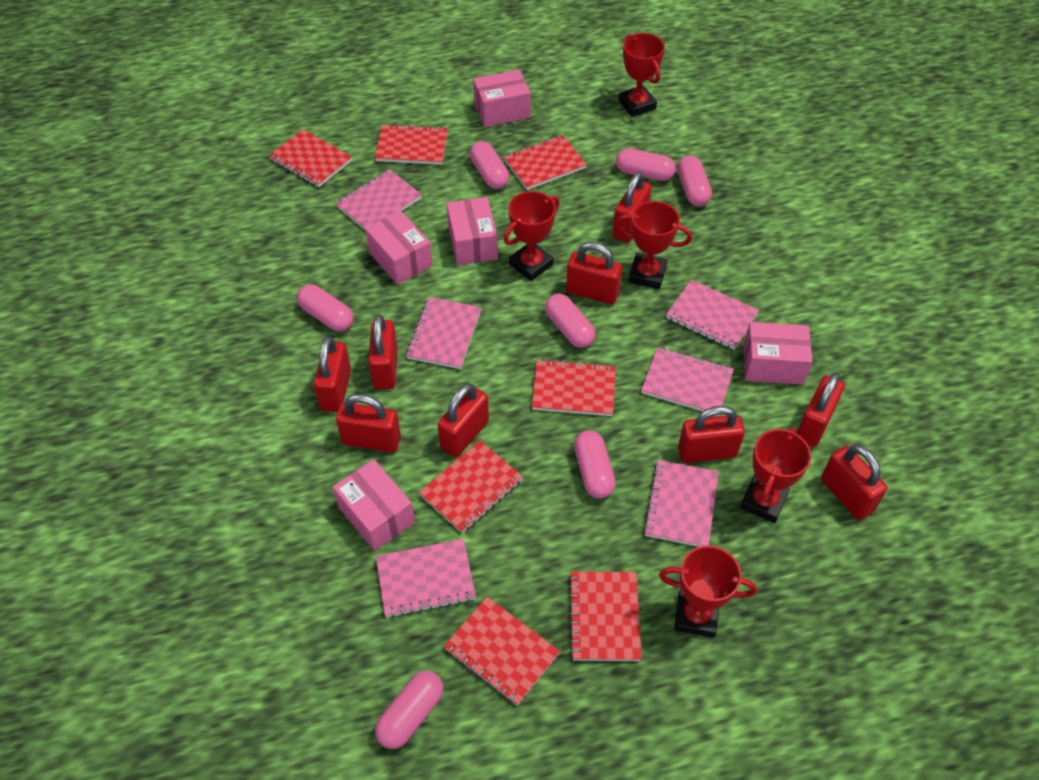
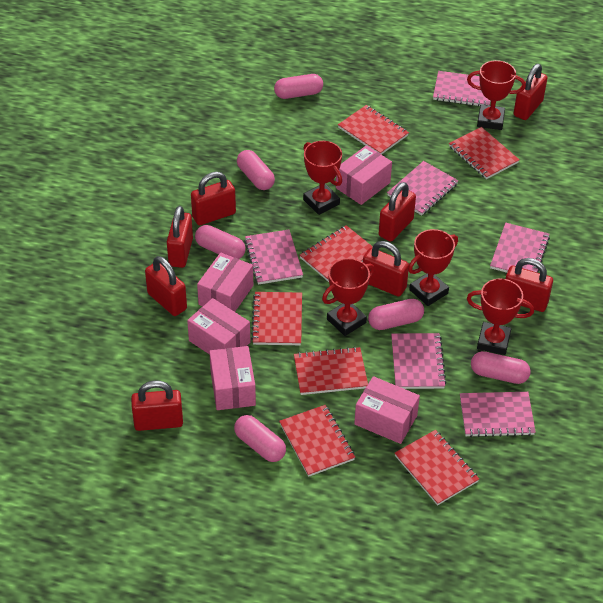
pink capsule: 7 -> 6
red padlock: 9 -> 8

